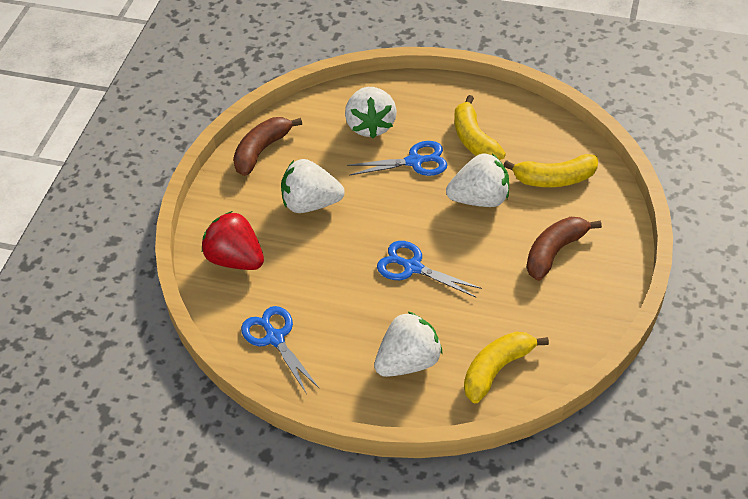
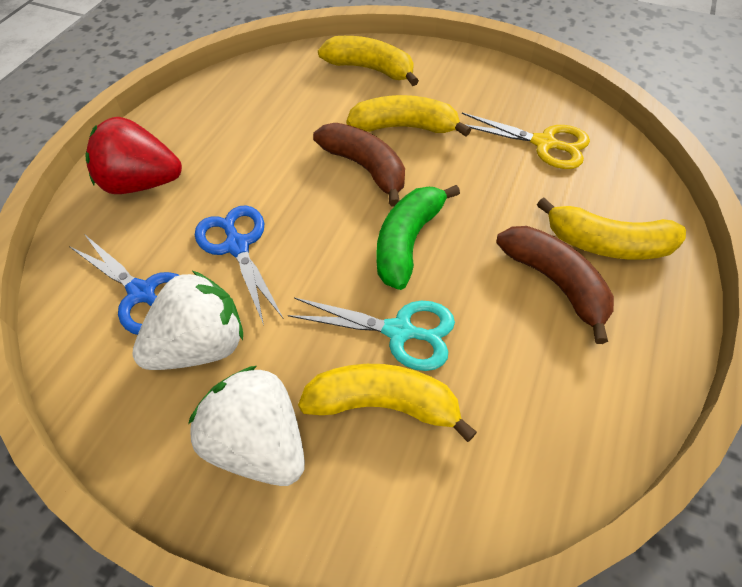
blue scissors: 3 -> 2
green banana: 0 -> 1
turquoise scissors: 0 -> 1
white strawberry: 4 -> 2
yellow banana: 3 -> 4
yellow scissors: 0 -> 1

